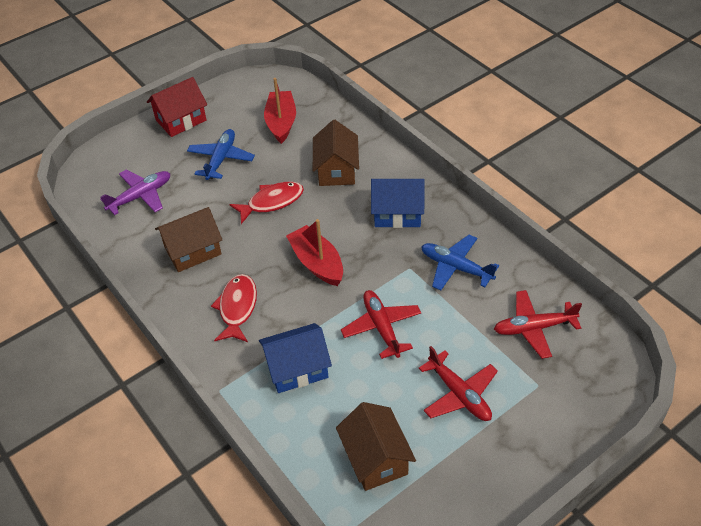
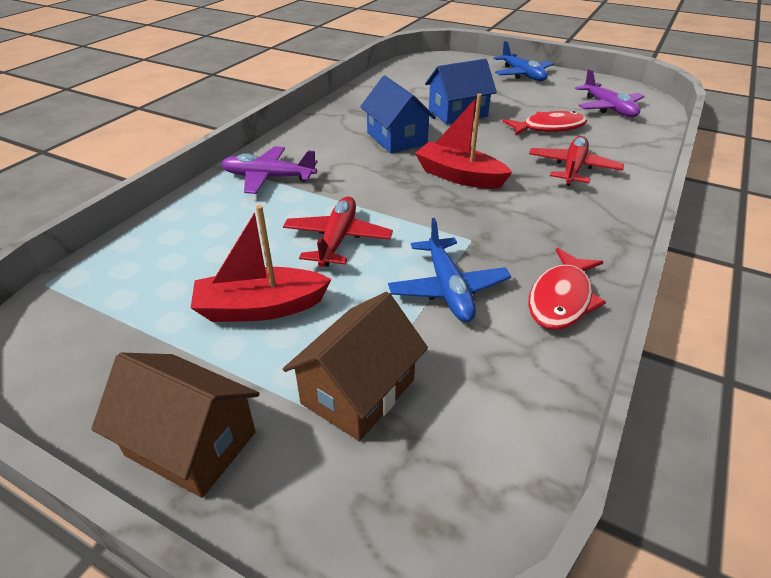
brown house: 3 -> 2
purple plane: 1 -> 2
red house: 1 -> 0
red plane: 3 -> 2

